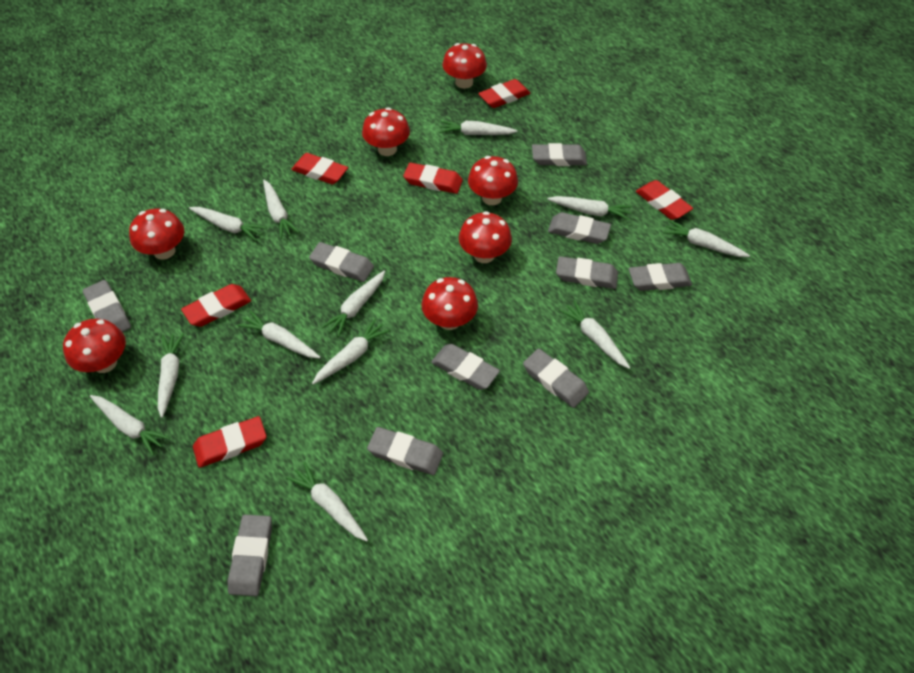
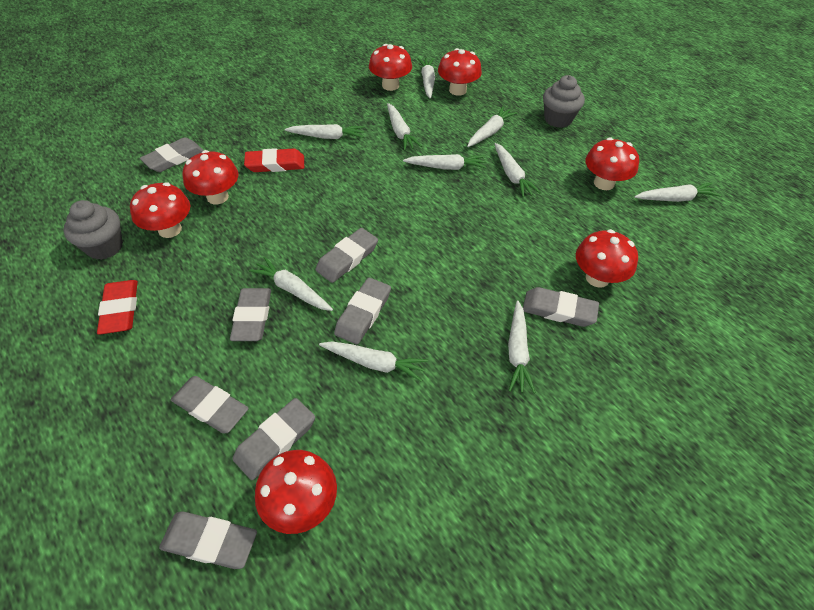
grey cupcake: 0 -> 2
grey eraser: 10 -> 8
red eraser: 6 -> 2
white carrot: 12 -> 10

